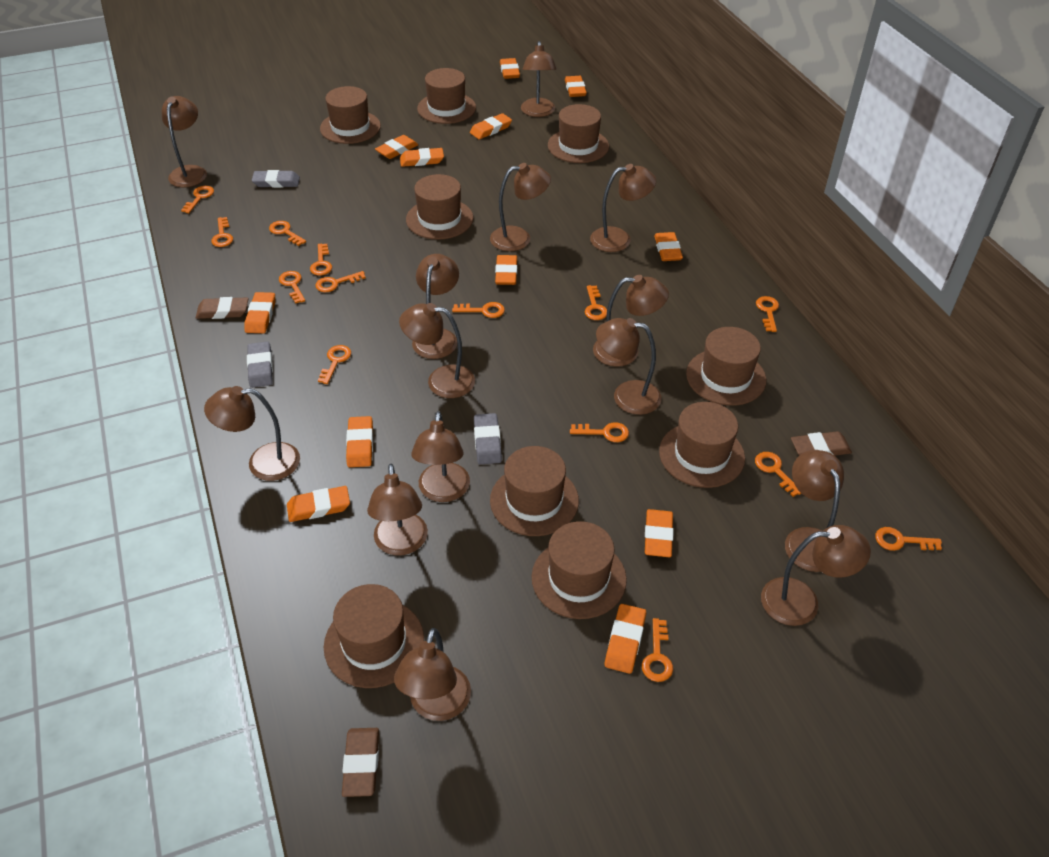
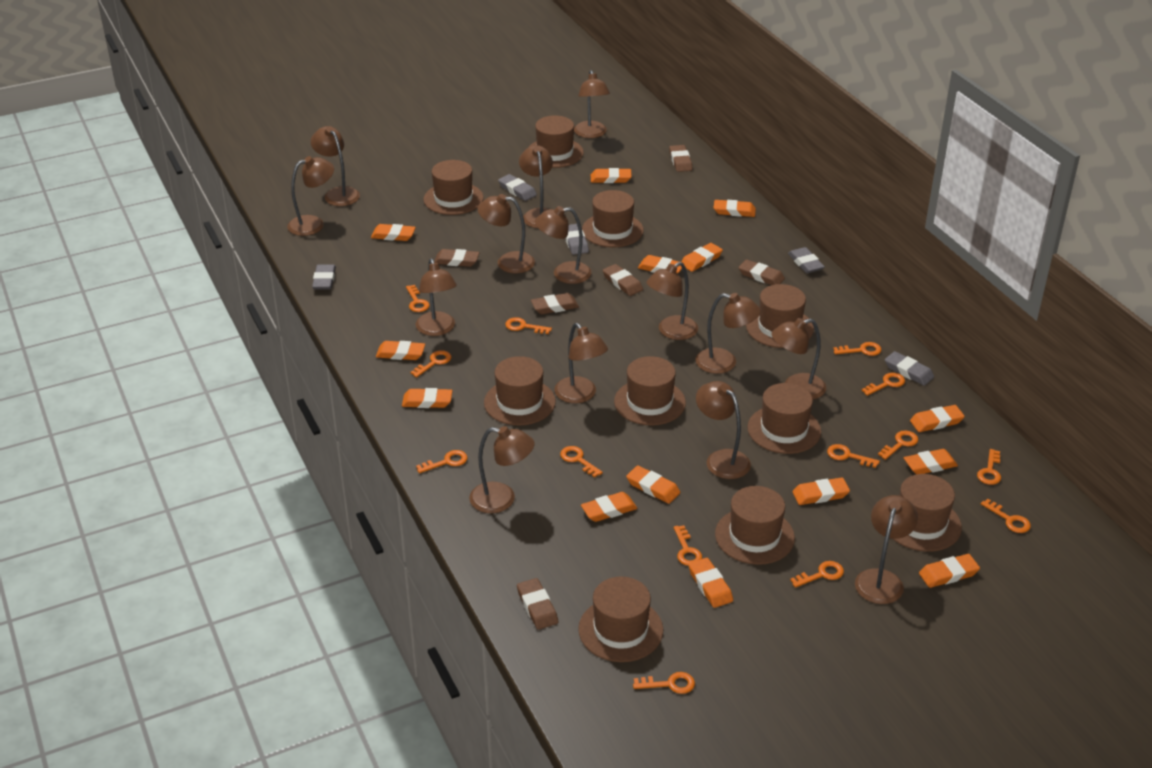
brown eraser: 3 -> 6
brown hat: 9 -> 10
grey eraser: 3 -> 5
orange eraser: 12 -> 14

